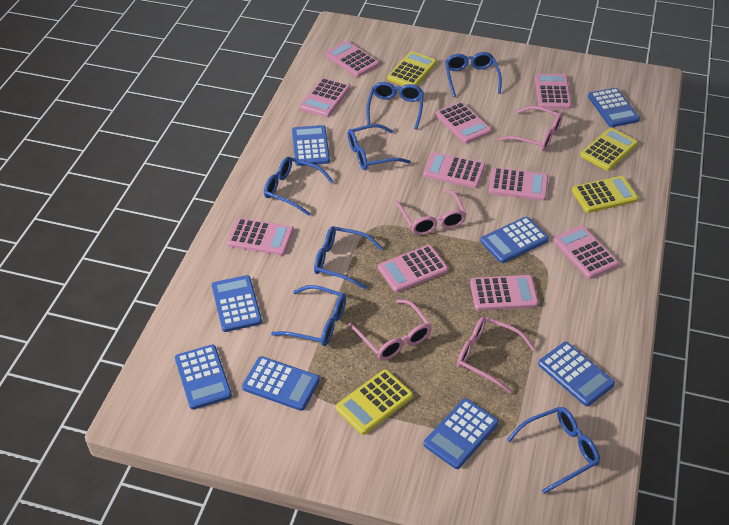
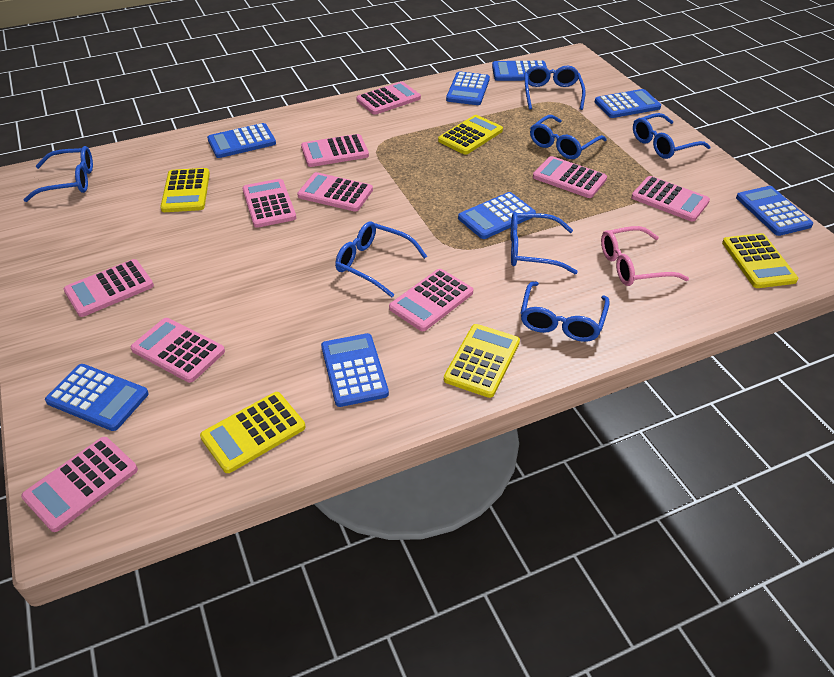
pink glasses: 4 -> 1
yellow calculator: 4 -> 5

